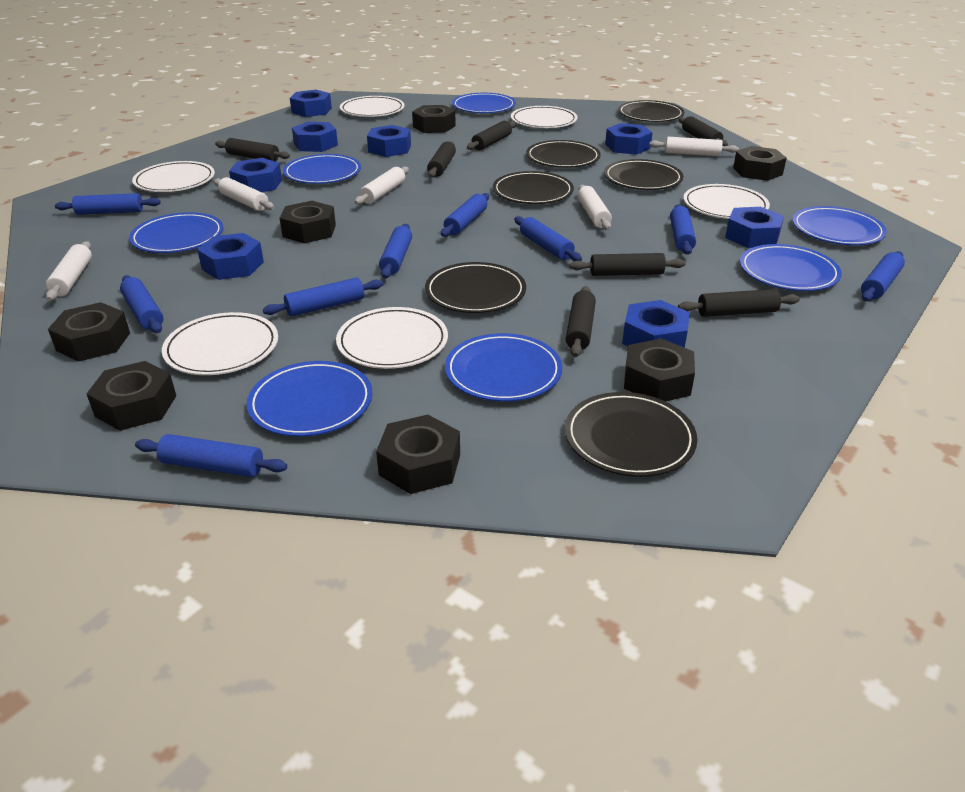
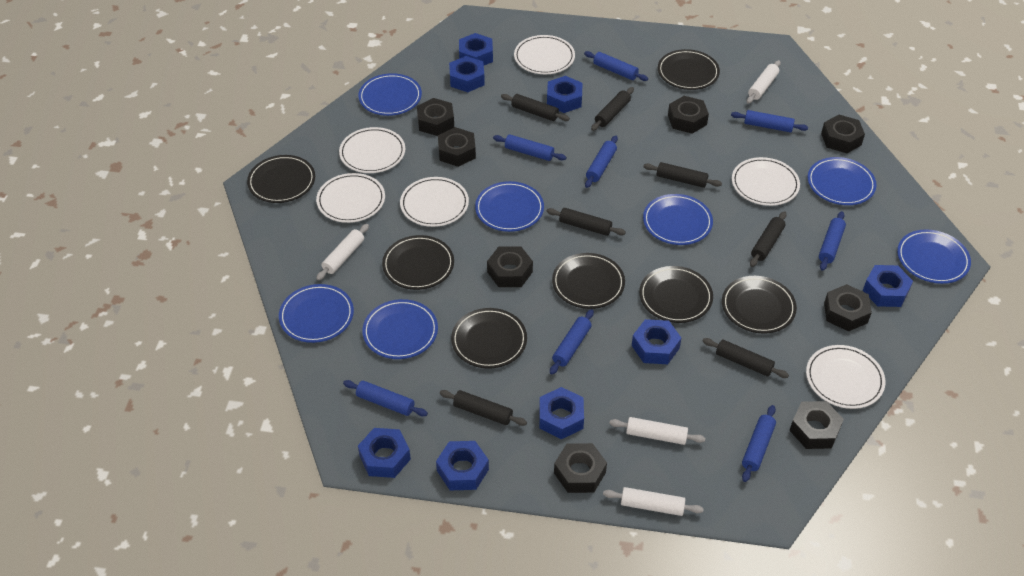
black nut: 7 -> 8
black plate: 6 -> 7
blue rolling pin: 9 -> 8
white rolling pin: 5 -> 4

